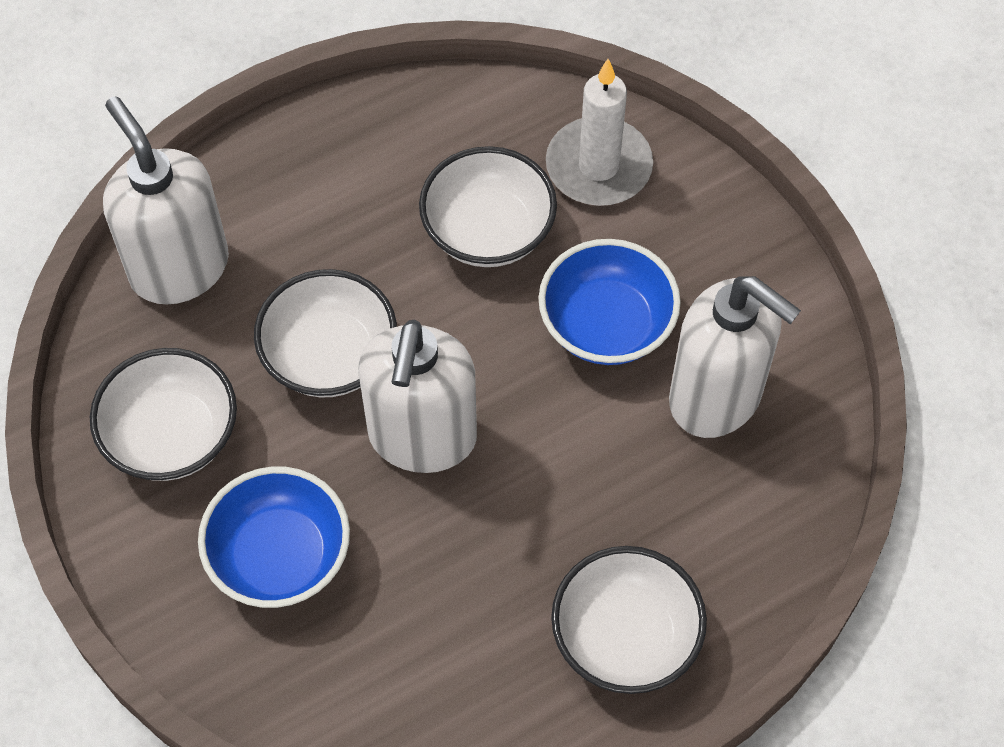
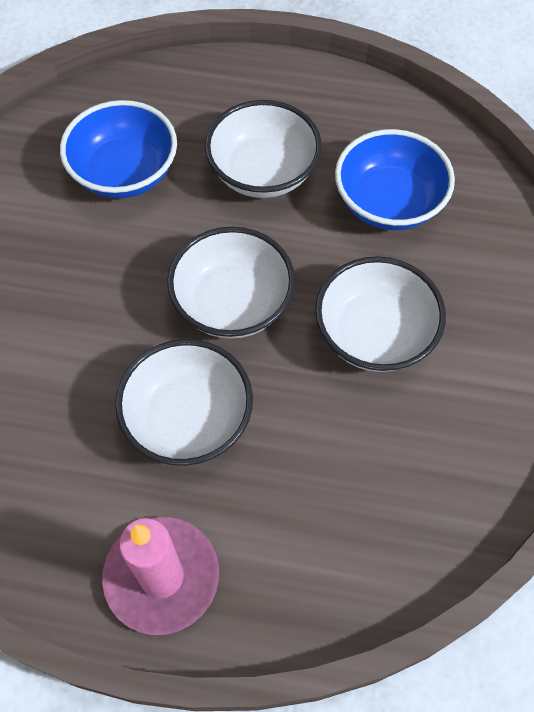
pink candle: 0 -> 1
white candle: 1 -> 0
white soap dispenser: 3 -> 0

